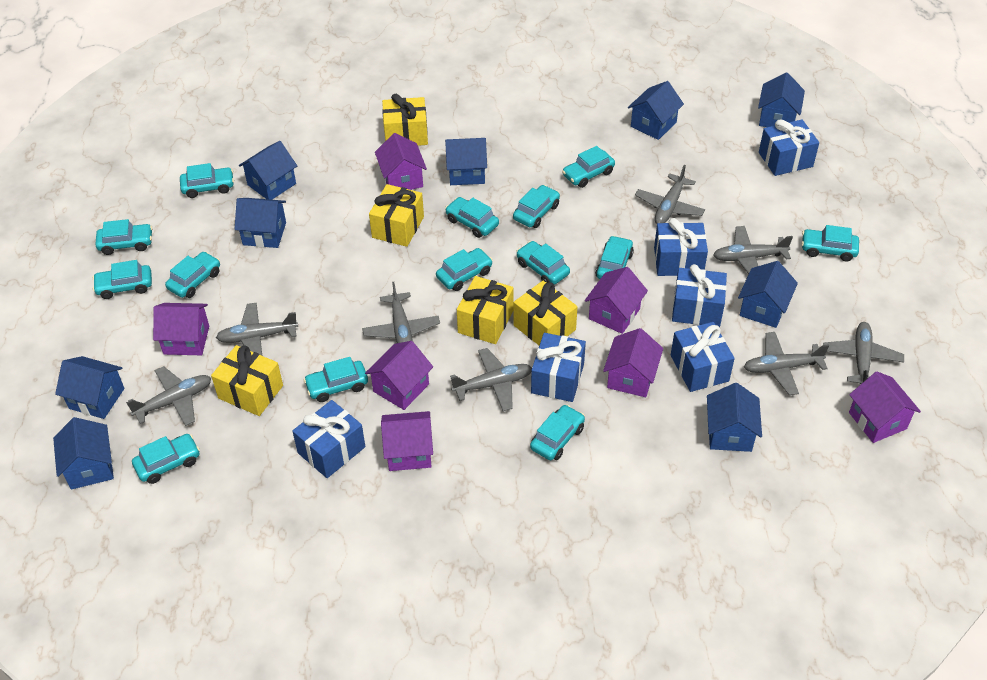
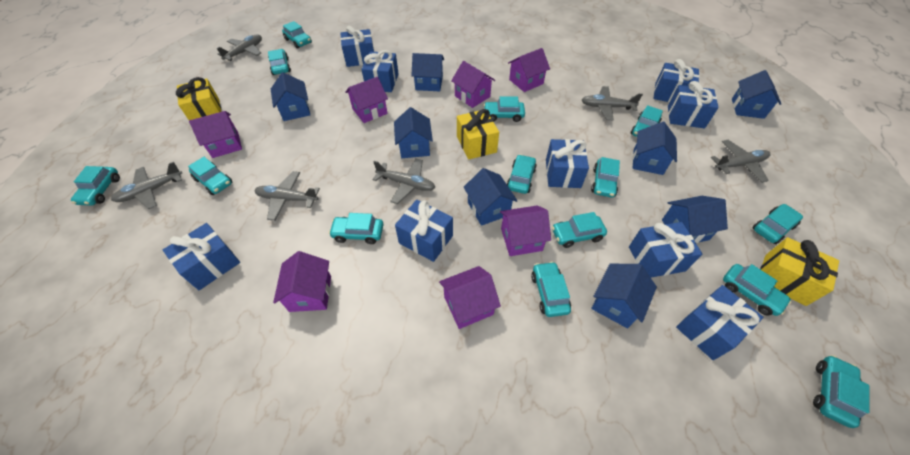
blue gift: 6 -> 9
blue house: 9 -> 8
grey plane: 8 -> 6
yellow gift: 5 -> 3

